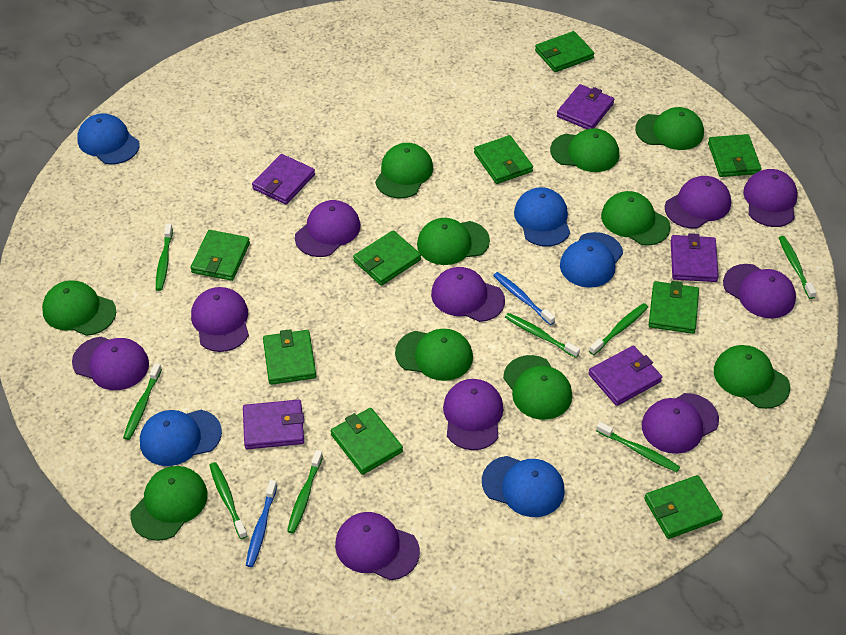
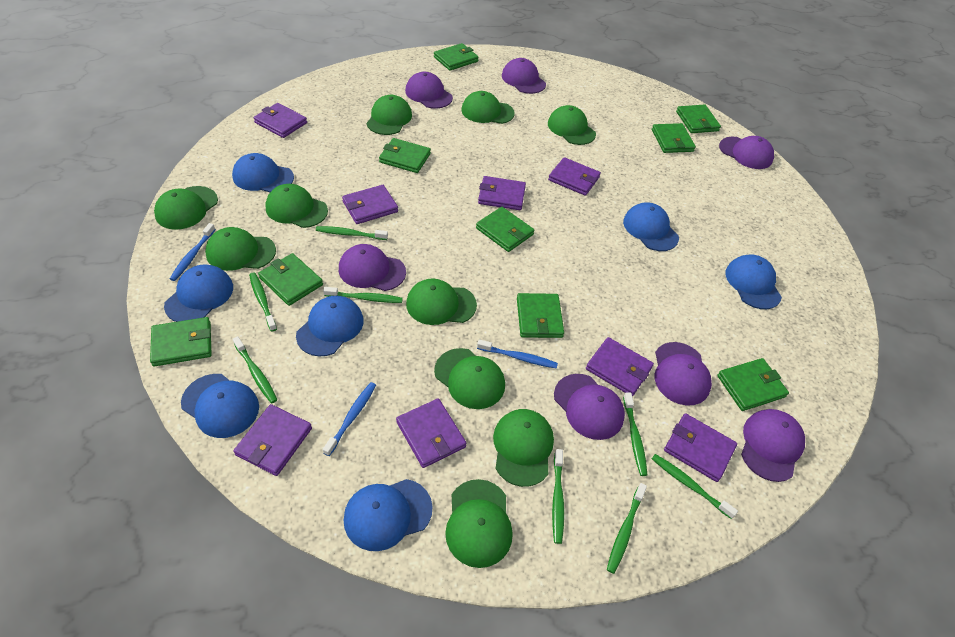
blue cap: 5 -> 7
blue toothbrush: 2 -> 3
purple cap: 10 -> 7
purple wallet: 5 -> 8

